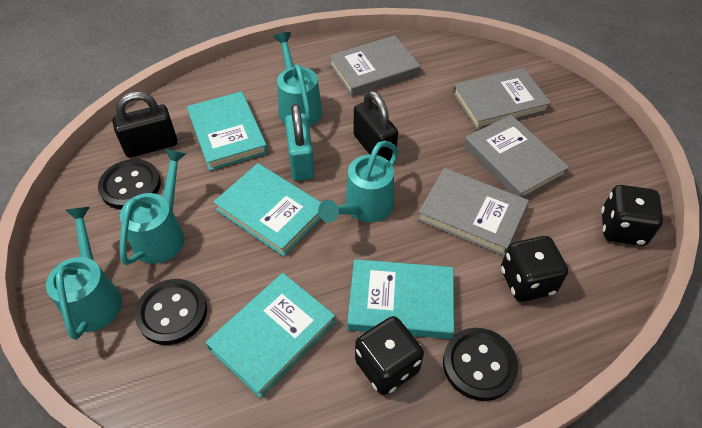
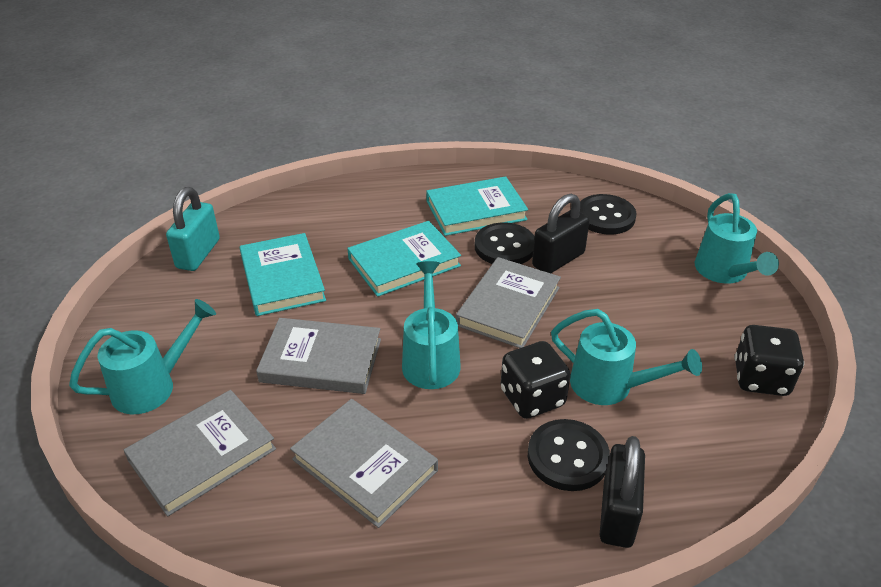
black dice: 3 -> 2
turquoise book: 4 -> 3

